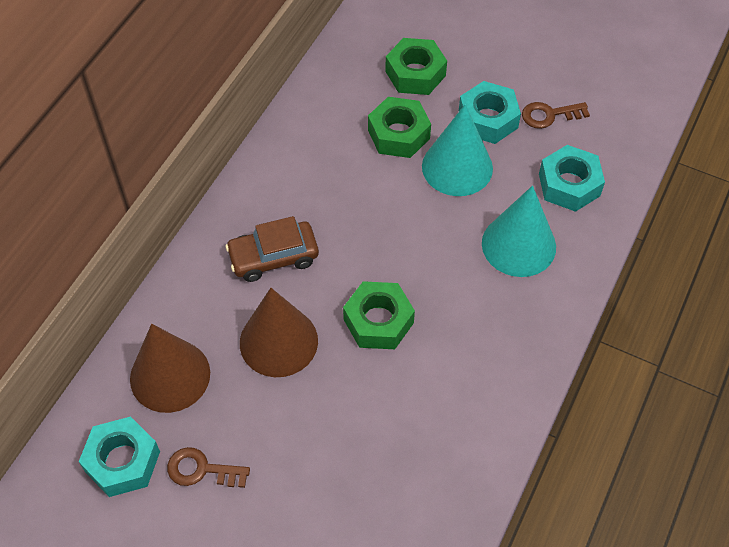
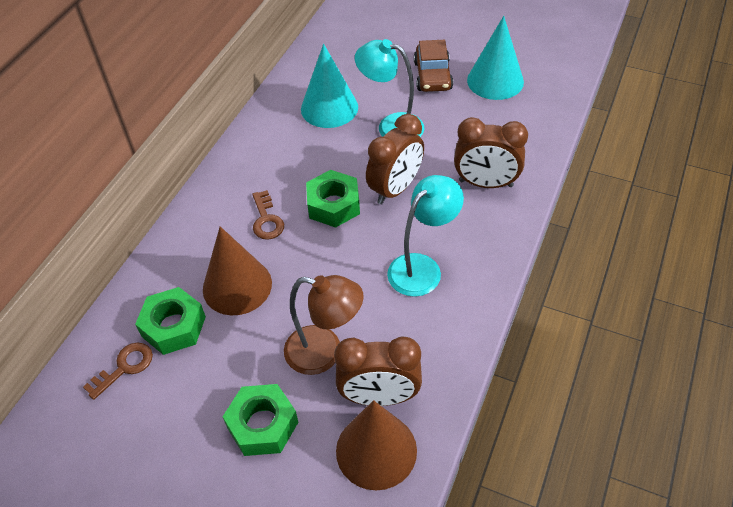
brown clock: 0 -> 3
brown lamp: 0 -> 1
turquoise lamp: 0 -> 2
turquoise nut: 3 -> 0

